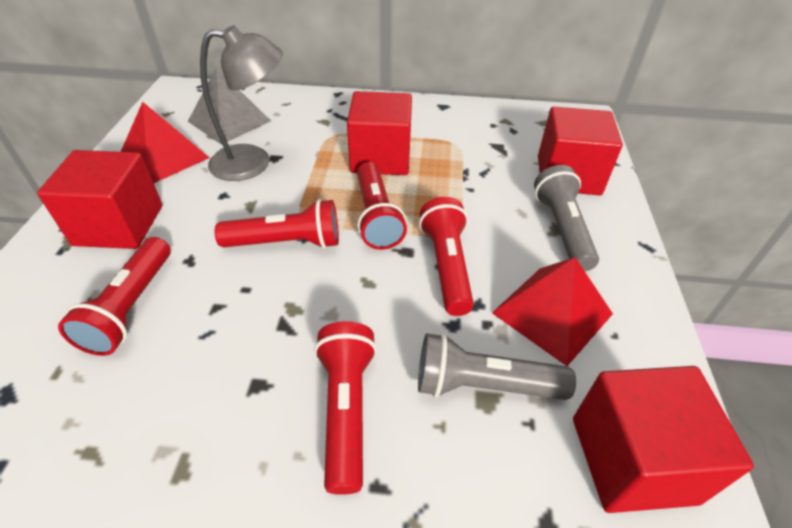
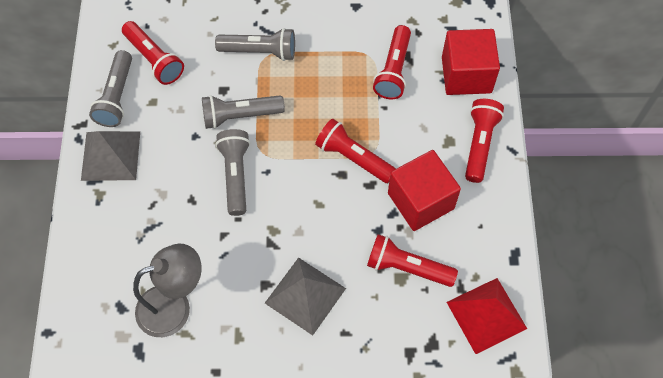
grey flashlight: 2 -> 4
grey pyramid: 1 -> 2
red cube: 4 -> 2
red pyramid: 2 -> 1

